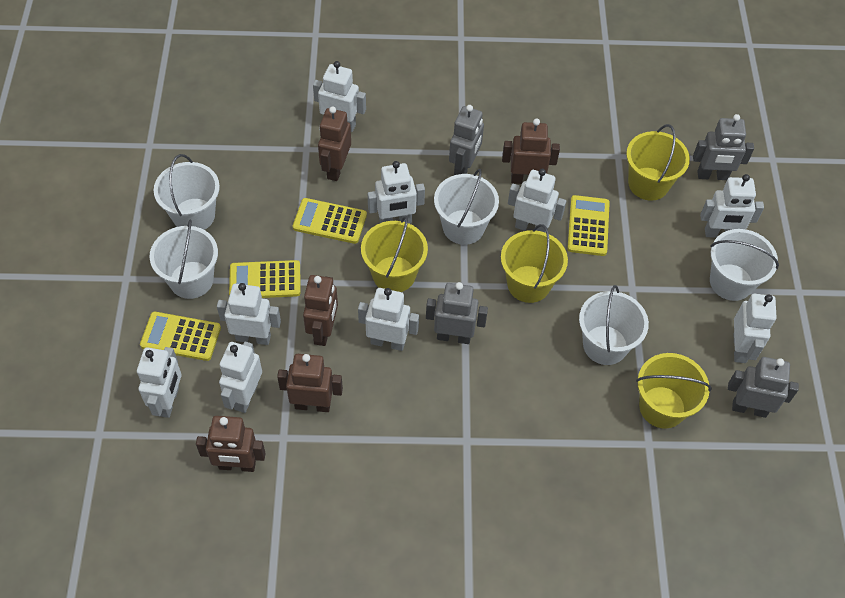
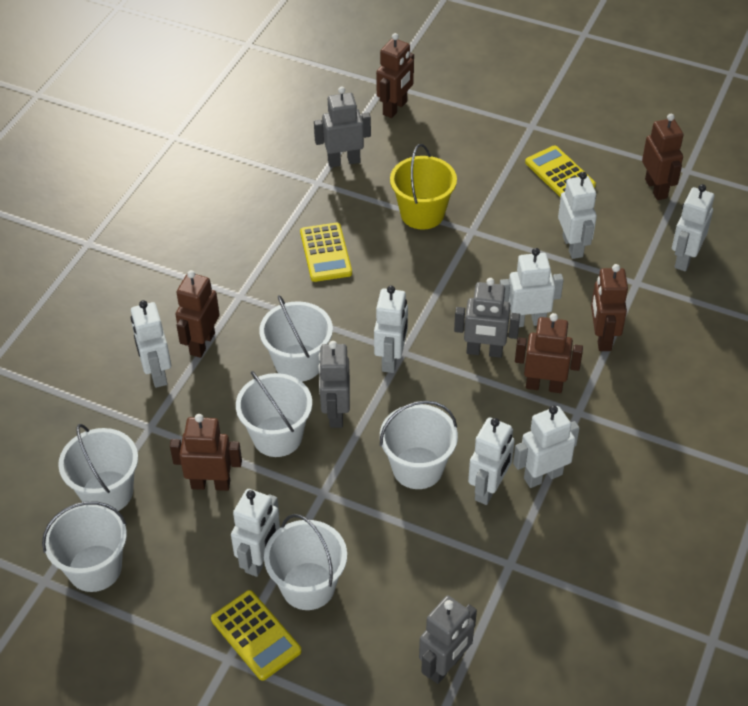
brown robot: 5 -> 6
white bucket: 5 -> 6
white robot: 9 -> 8
yellow bucket: 4 -> 1
yellow calculator: 4 -> 3

